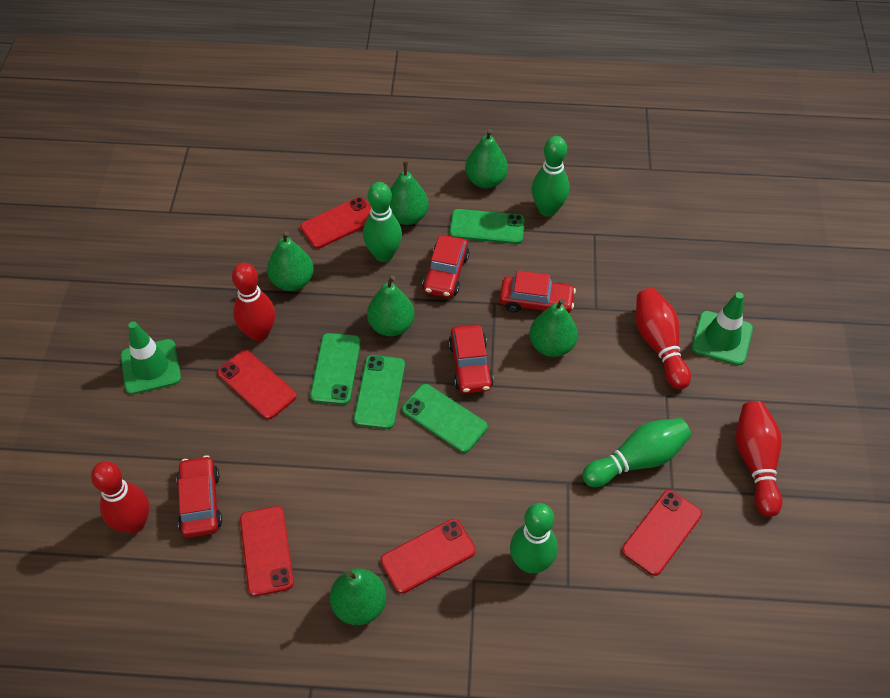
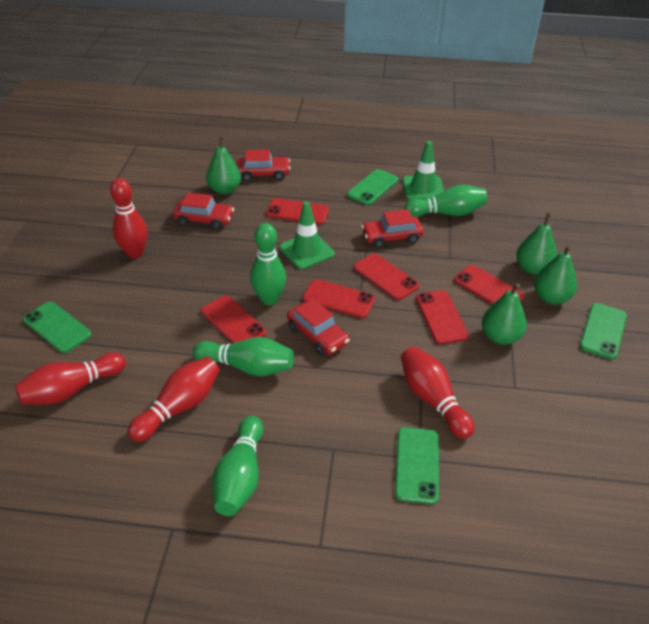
green pear: 6 -> 4
red phone: 5 -> 6

